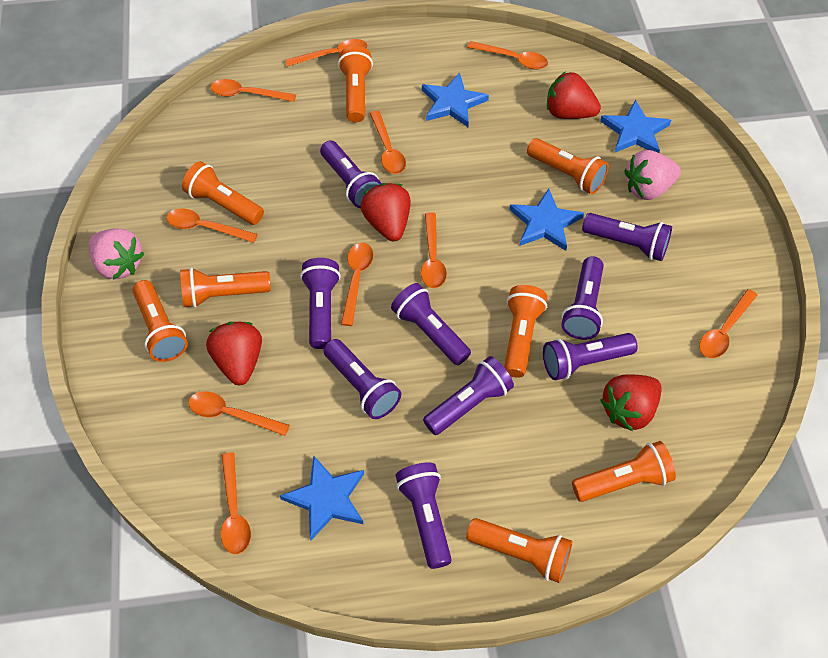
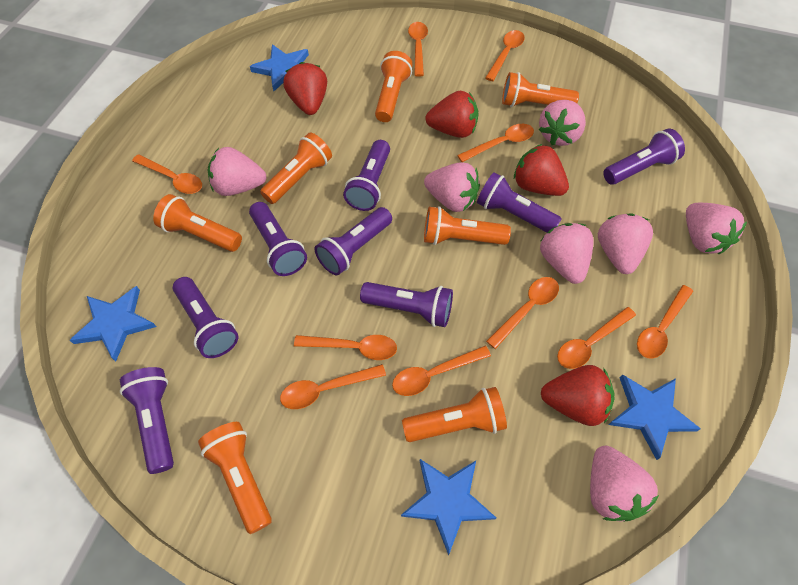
orange flashlight: 8 -> 7
pink strawberry: 2 -> 7
purple flashlight: 9 -> 8

